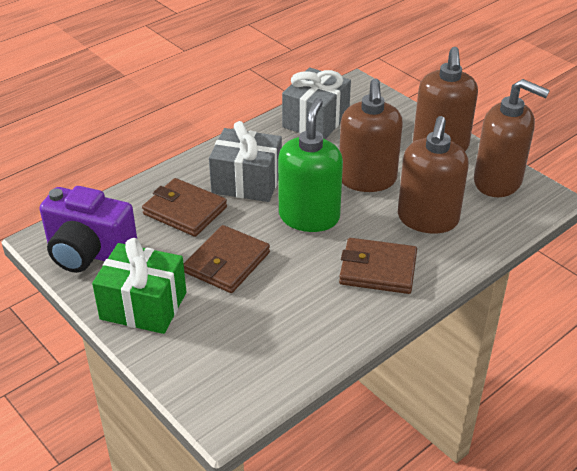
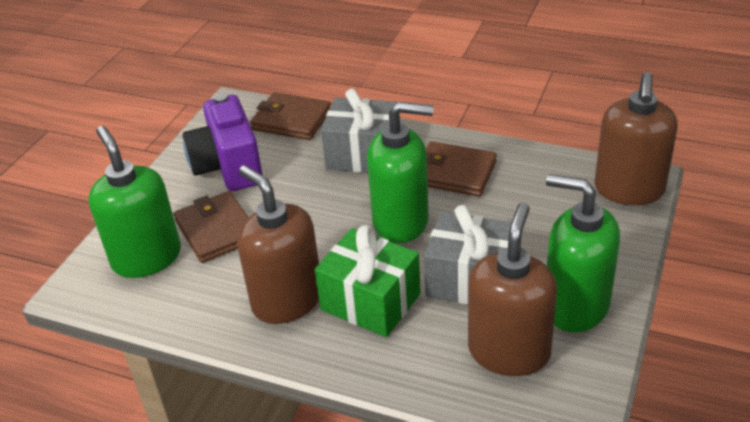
brown soap dispenser: 4 -> 3
green soap dispenser: 1 -> 3

